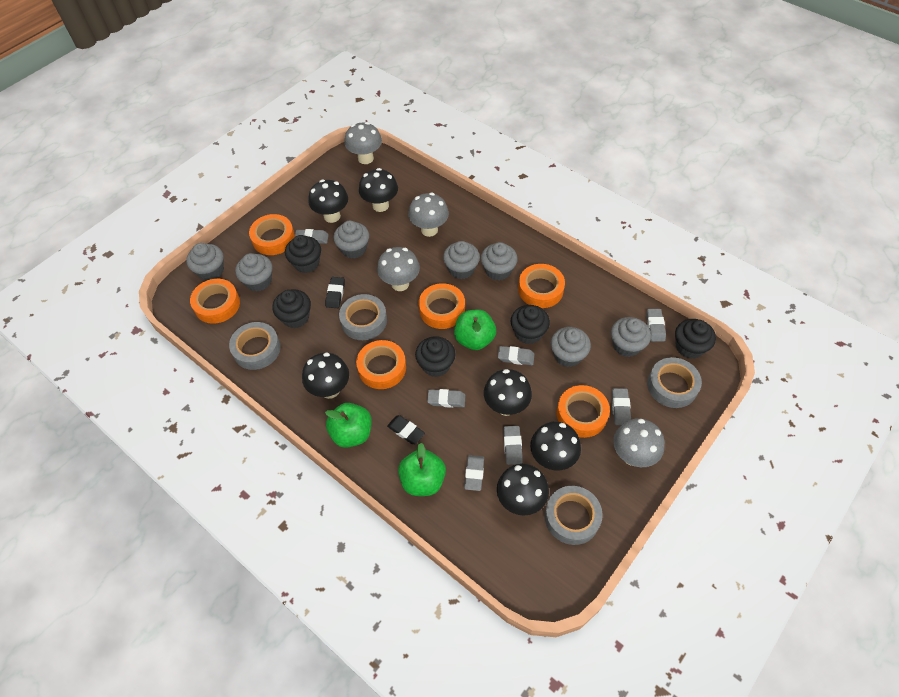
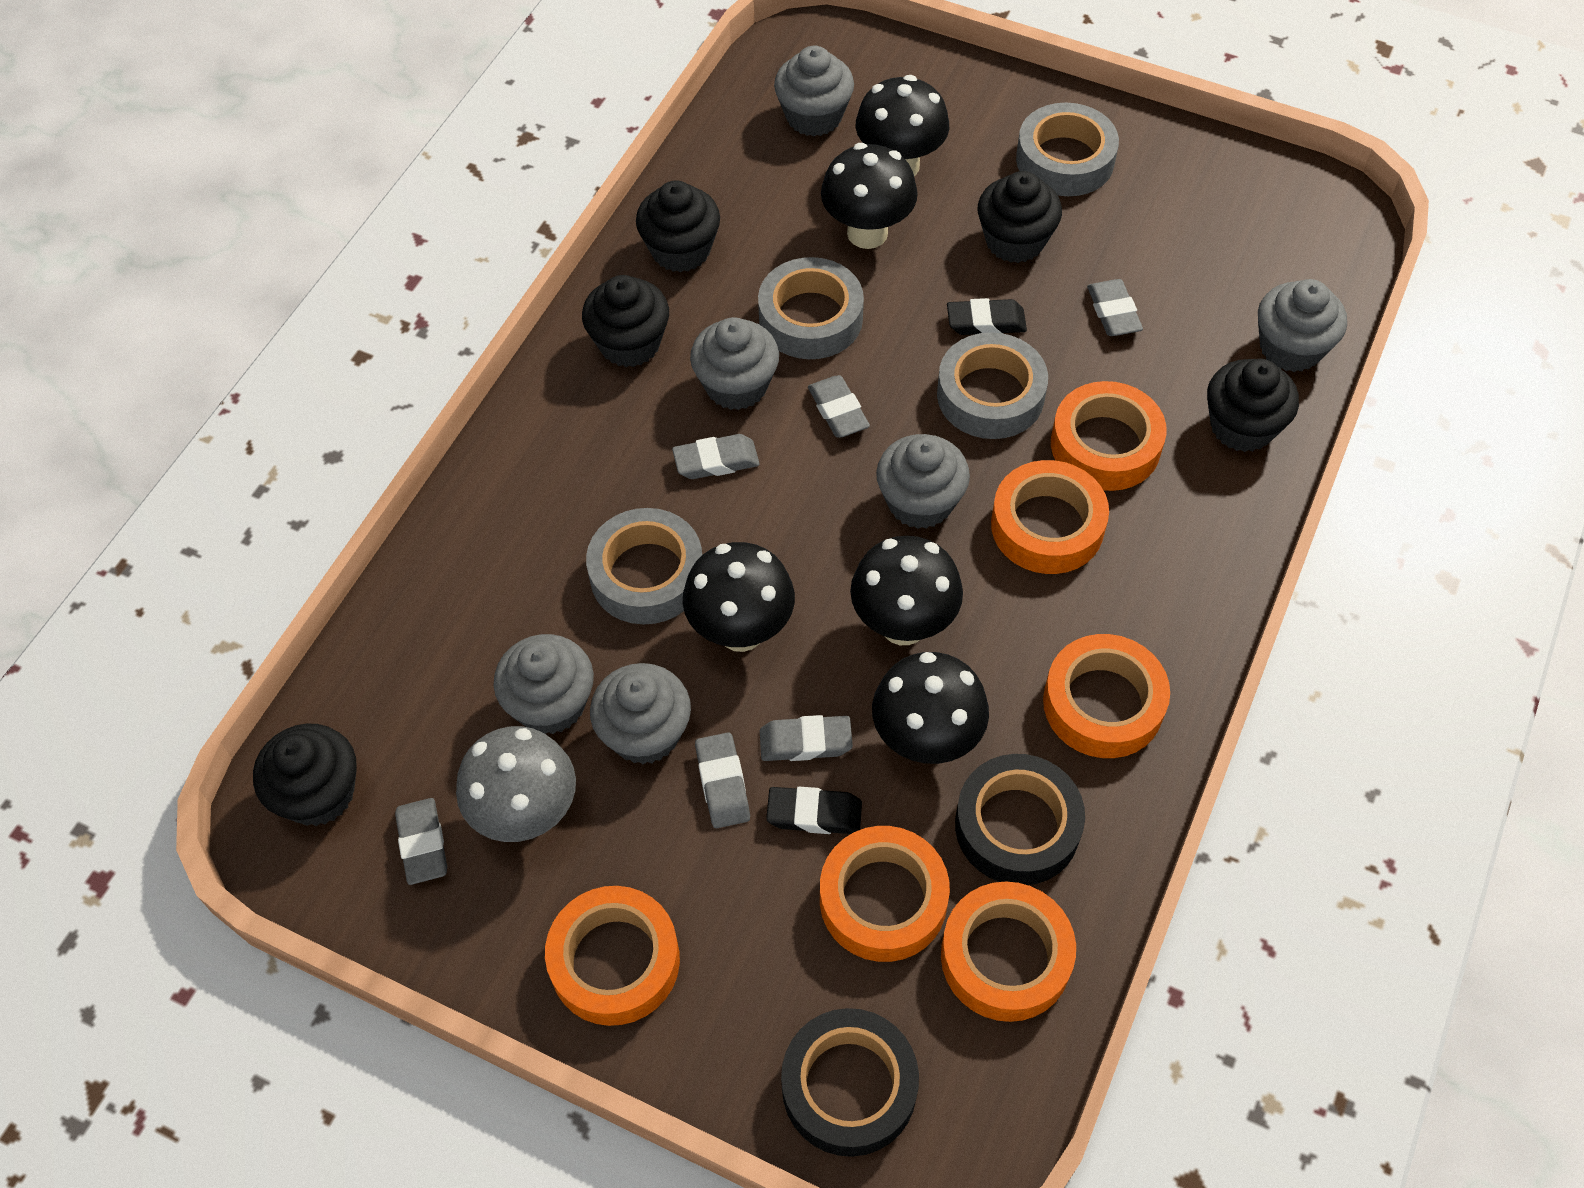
black mushroom: 6 -> 5
black tape: 0 -> 2
green apple: 3 -> 0
grey cupcake: 7 -> 6
grey eraser: 7 -> 6
grey mushroom: 4 -> 1

